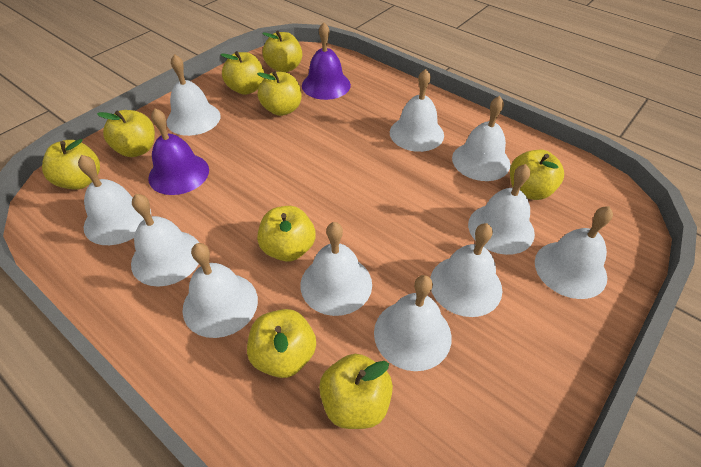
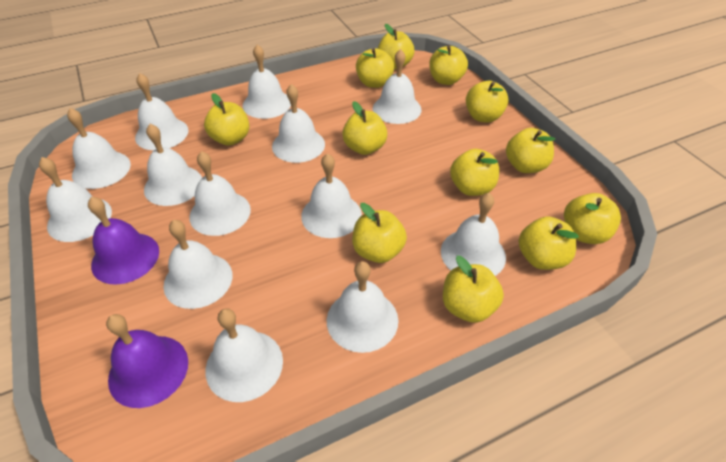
white bell: 11 -> 13
yellow apple: 9 -> 12

